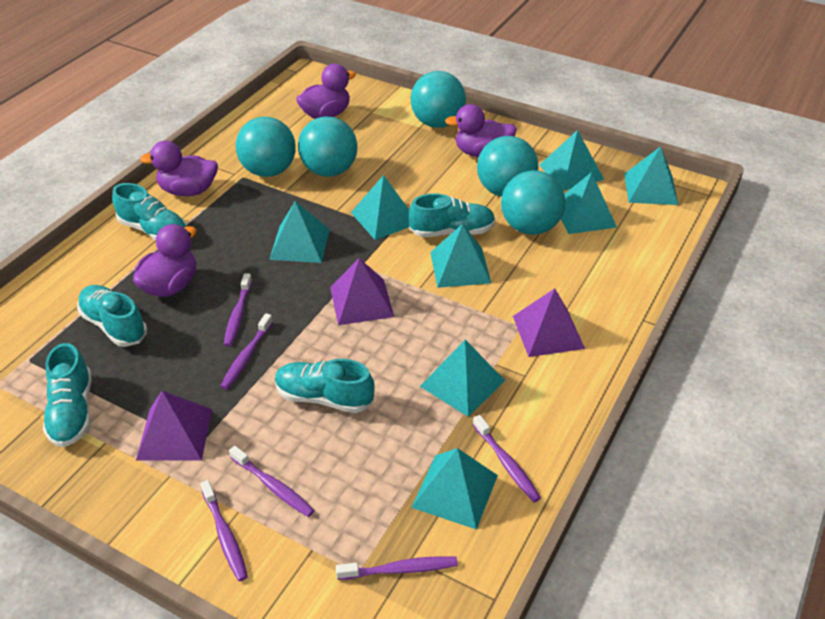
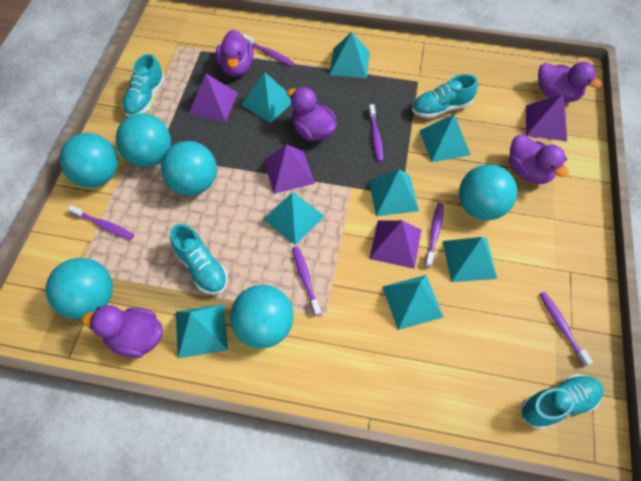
purple duck: 4 -> 5
purple pyramid: 3 -> 4
turquoise ball: 5 -> 6
turquoise shoe: 5 -> 4

